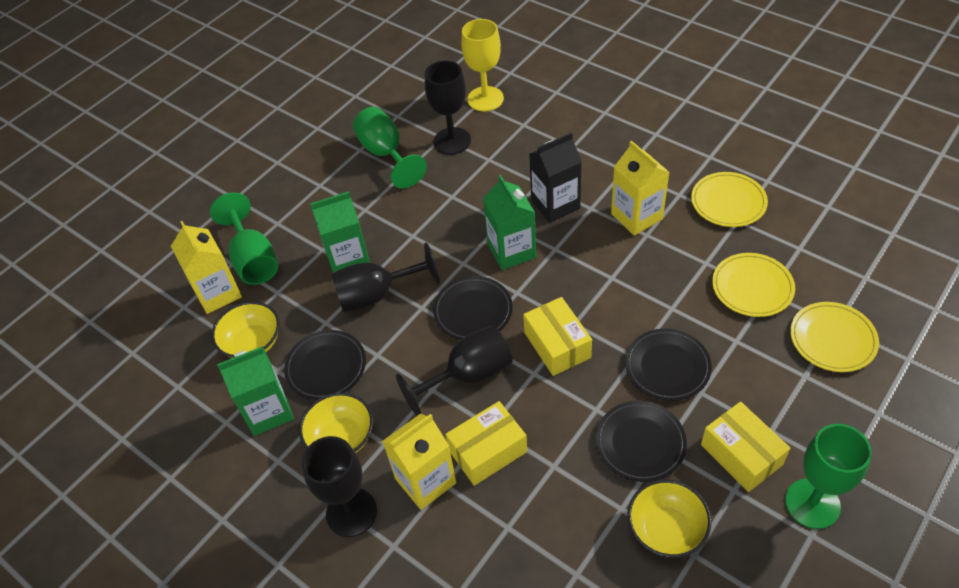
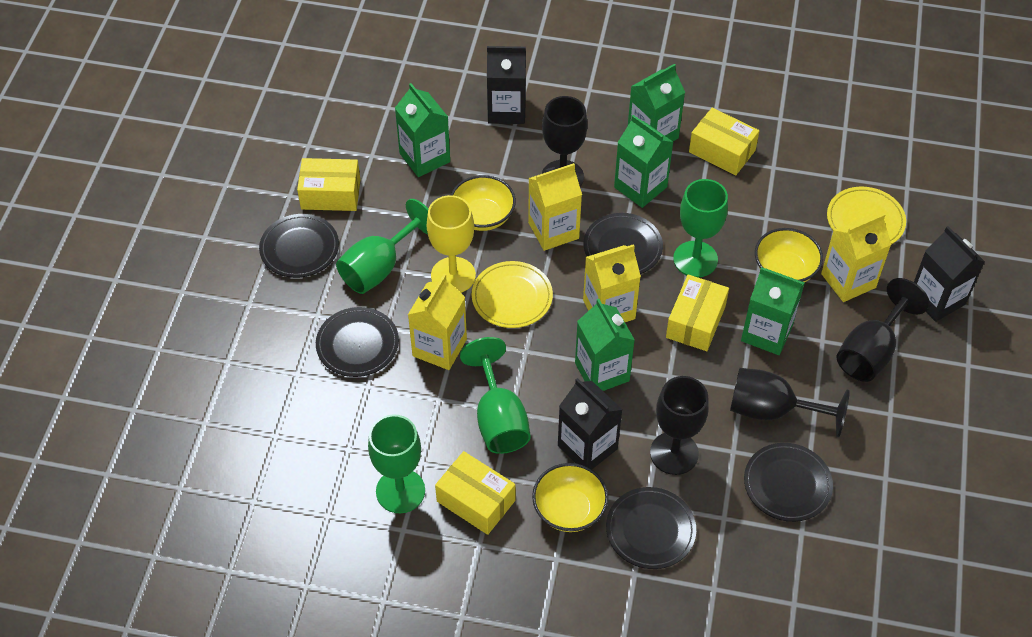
black carton: 1 -> 3
black plate: 4 -> 5
green carton: 3 -> 5
green goblet: 3 -> 4
yellow box: 3 -> 4
yellow carton: 3 -> 4
yellow plate: 3 -> 2

